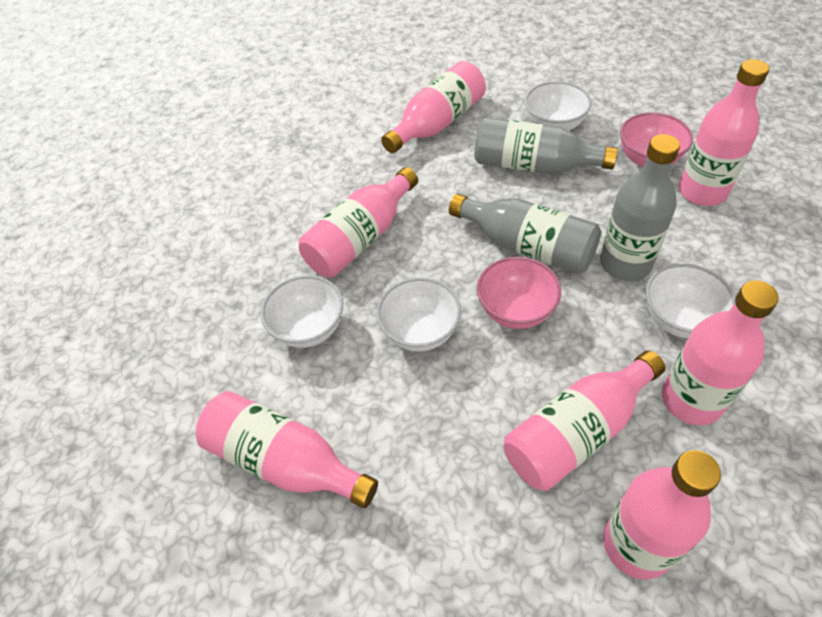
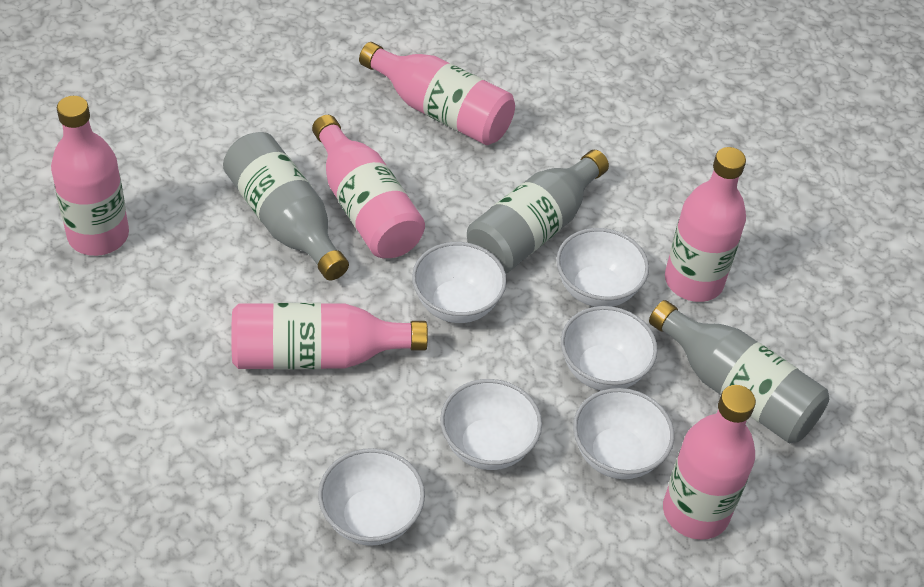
pink bottle: 7 -> 6
pink bowl: 2 -> 0
white bowl: 4 -> 6

